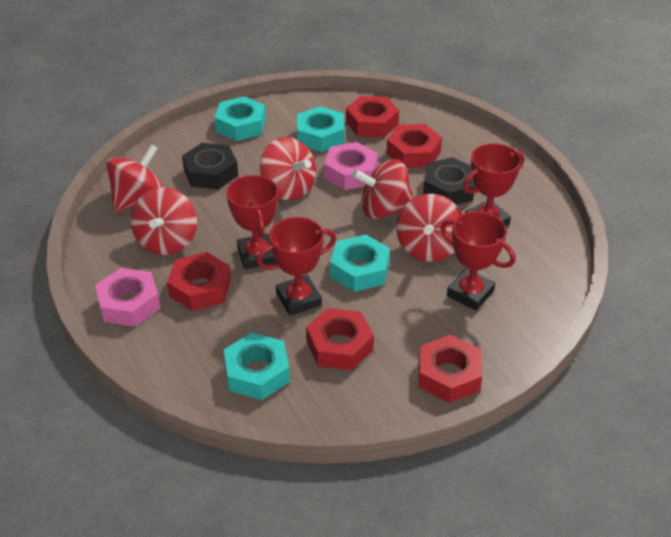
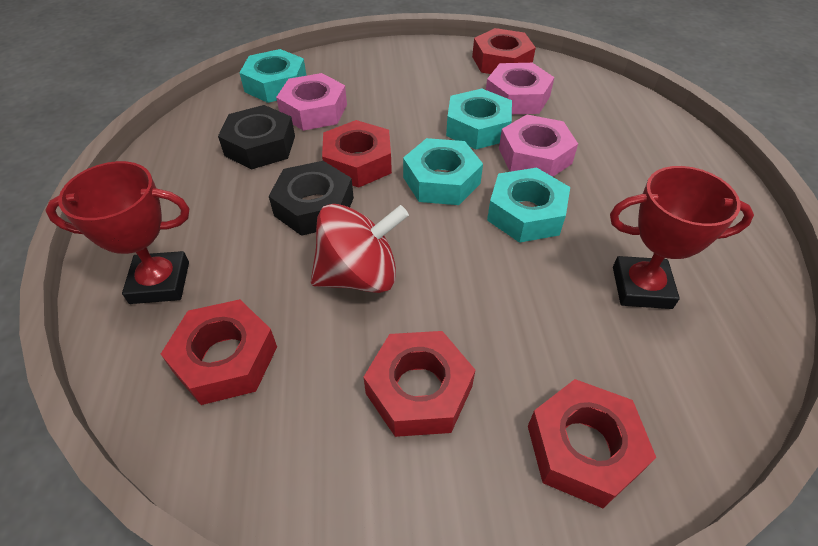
pink nut: 2 -> 3
red spinning top: 5 -> 1
red trophy: 4 -> 2

